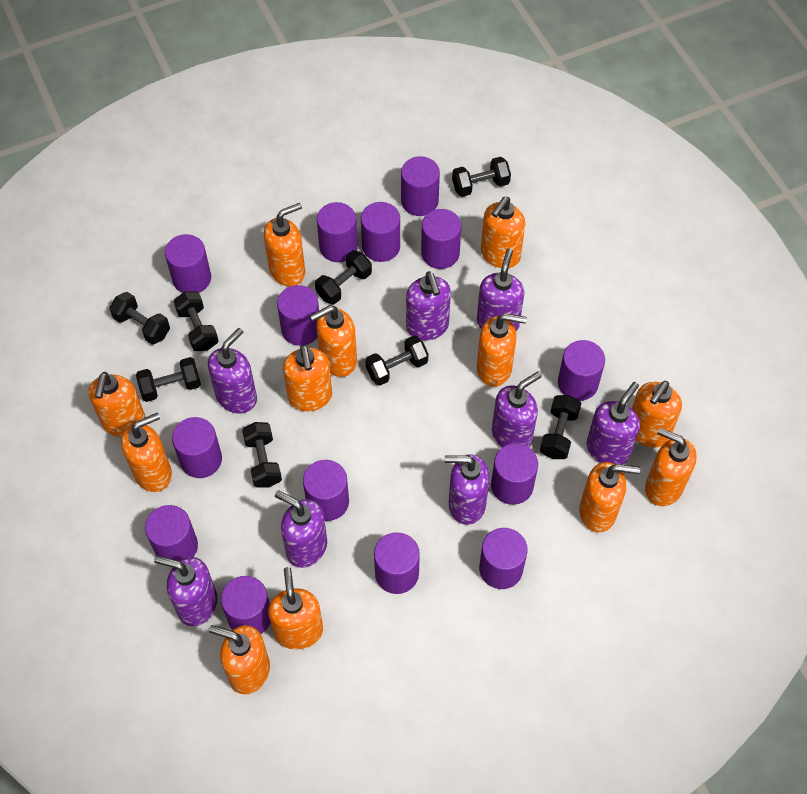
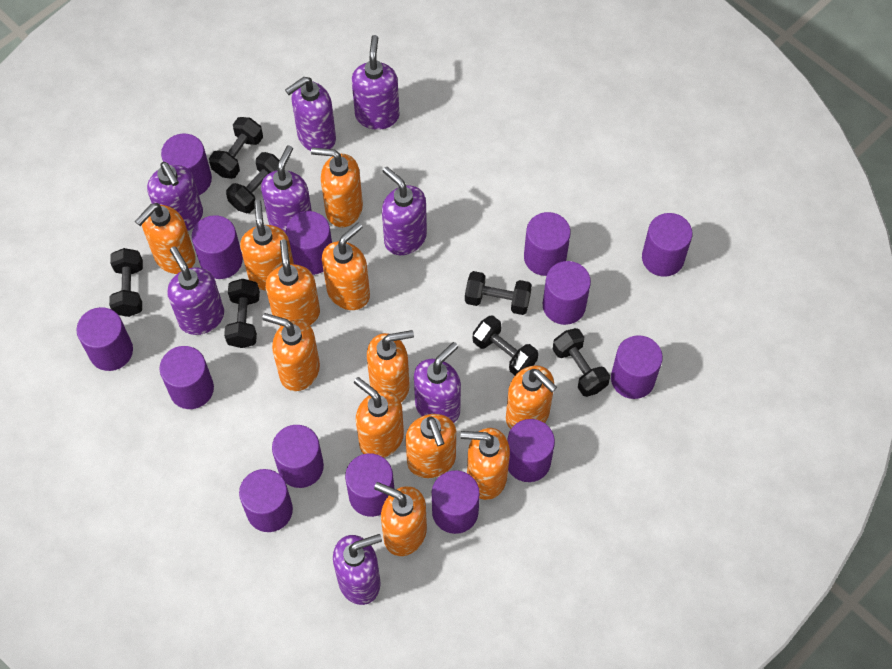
black dumbbell: 8 -> 7

